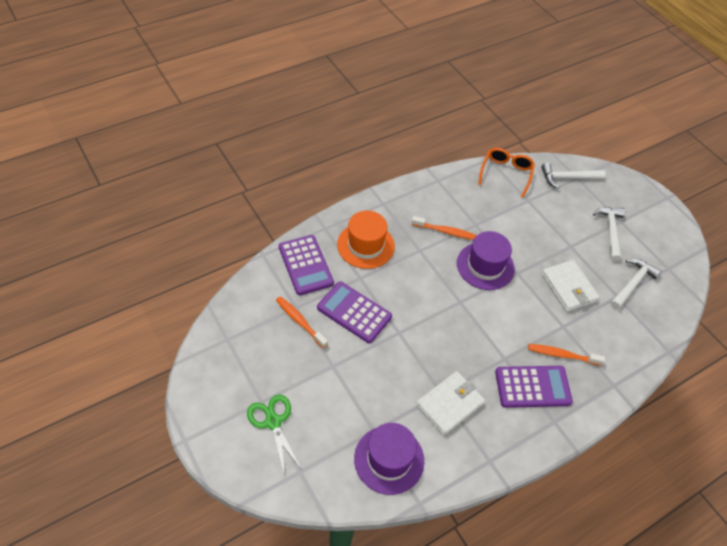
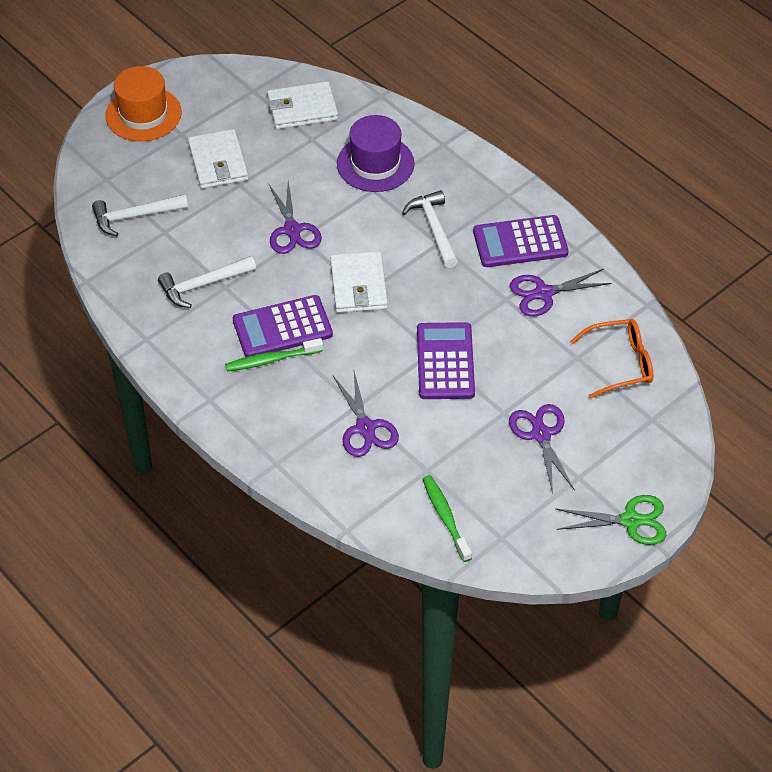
green toothbrush: 0 -> 2
orange toothbrush: 3 -> 0
purple hat: 2 -> 1
purple scissors: 0 -> 4
white wallet: 2 -> 3

